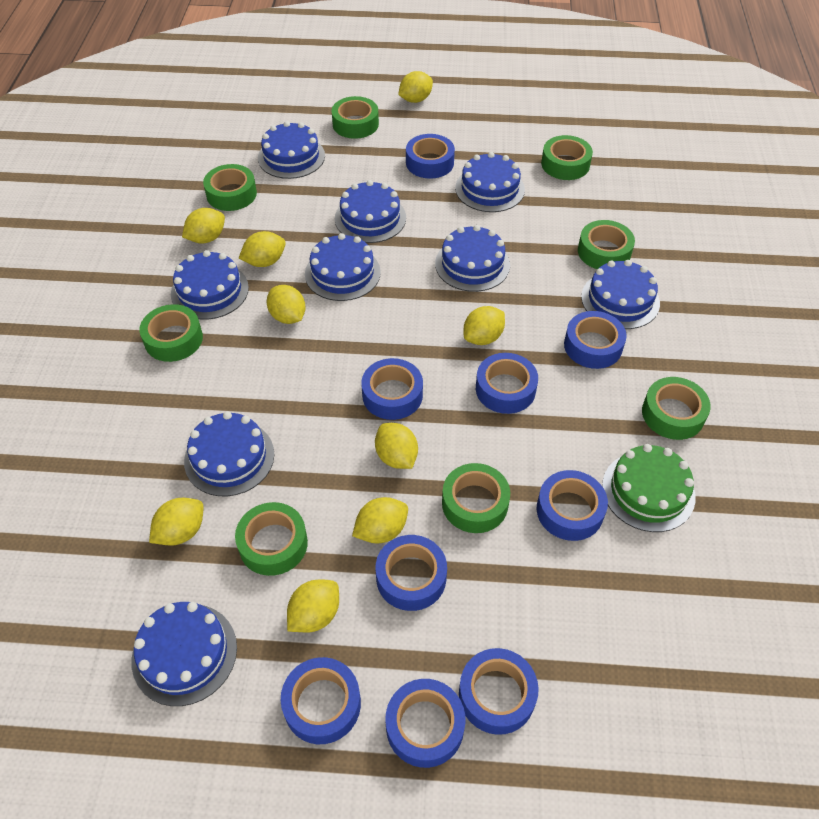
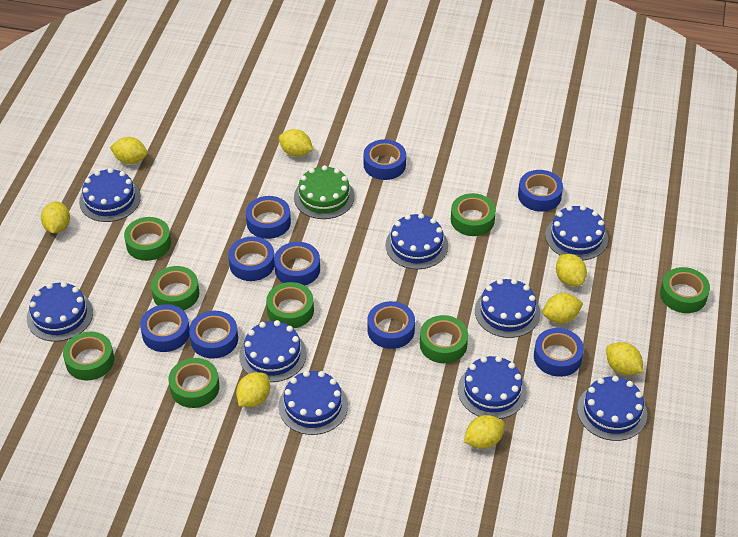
yellow lemon: 9 -> 8

